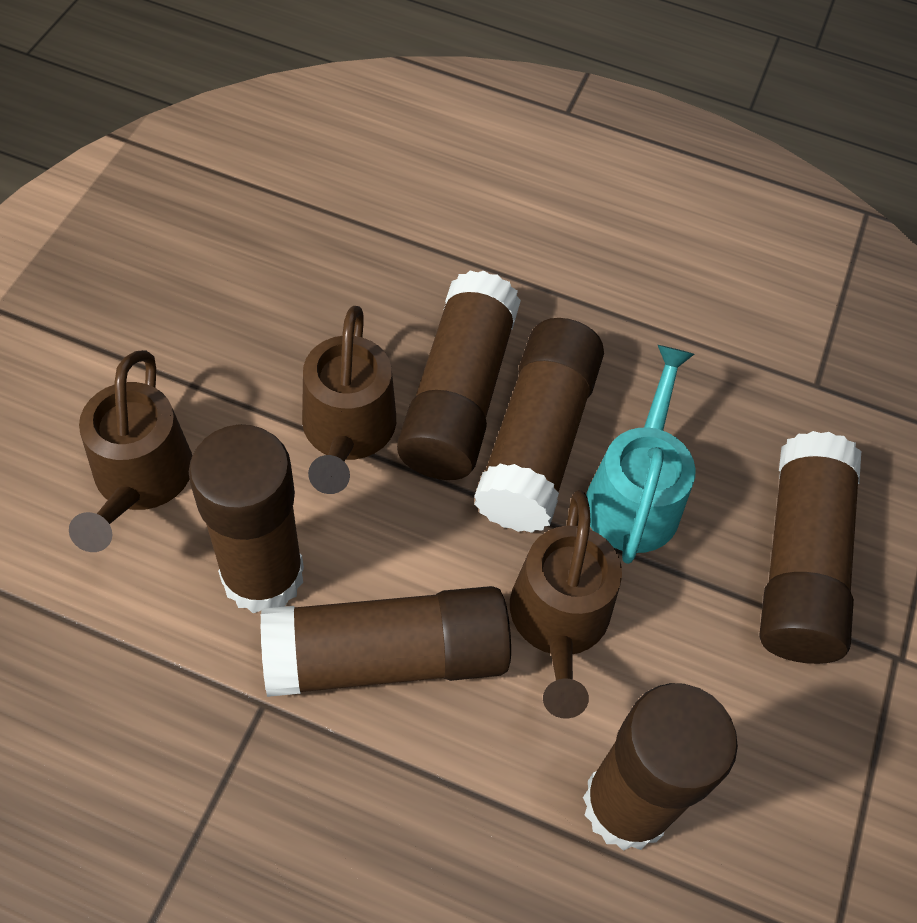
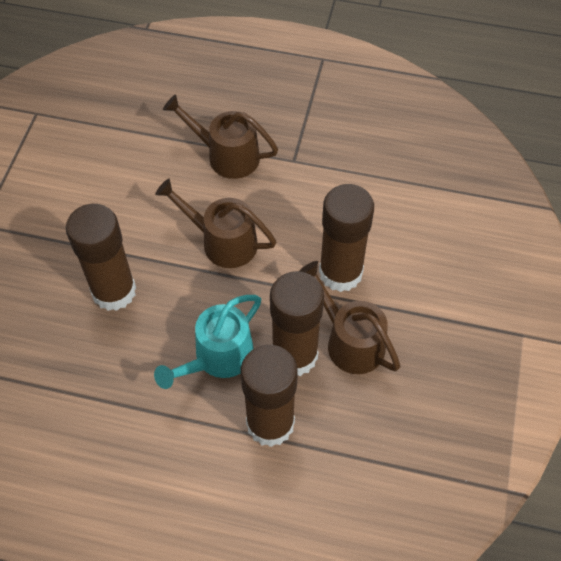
brown glue stick: 6 -> 4

